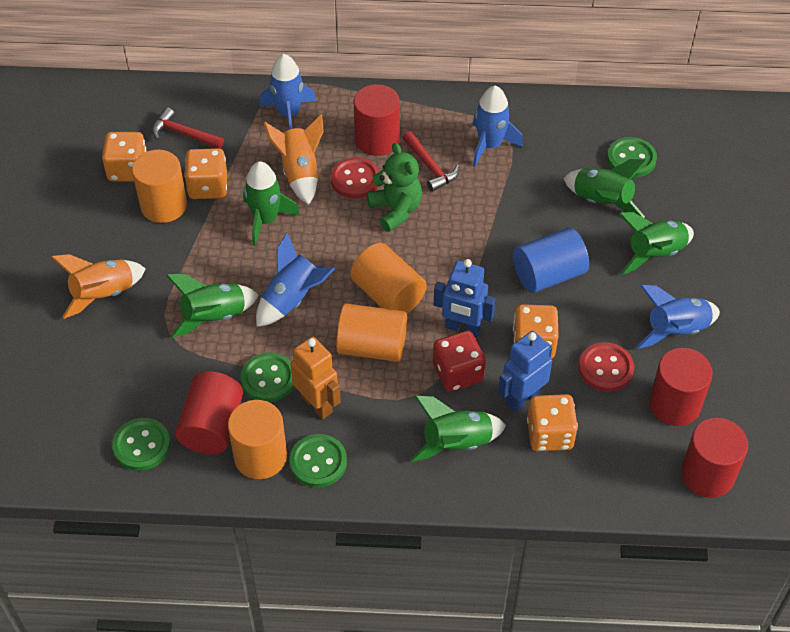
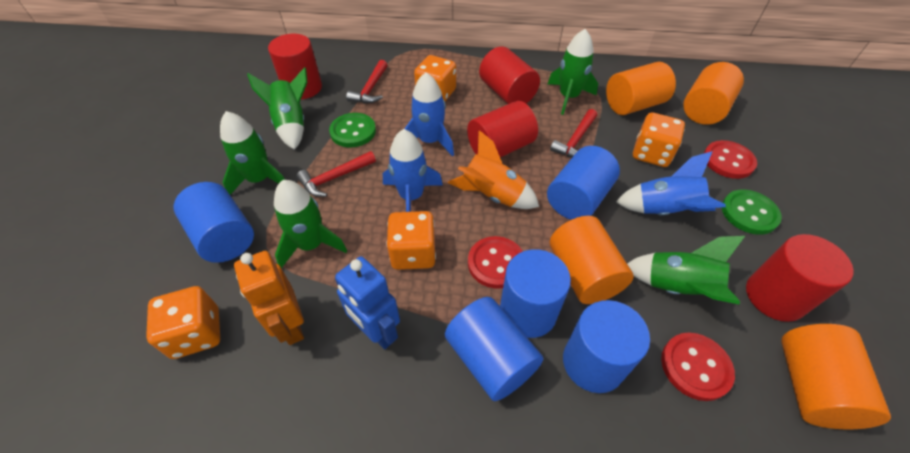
blue cylinder: 1 -> 5
blue robot: 2 -> 1
blue rocket: 4 -> 3
green button: 4 -> 2
green teddy bear: 1 -> 0
orange rocket: 2 -> 1
red button: 2 -> 3
red dice: 1 -> 0
red hammer: 2 -> 3

